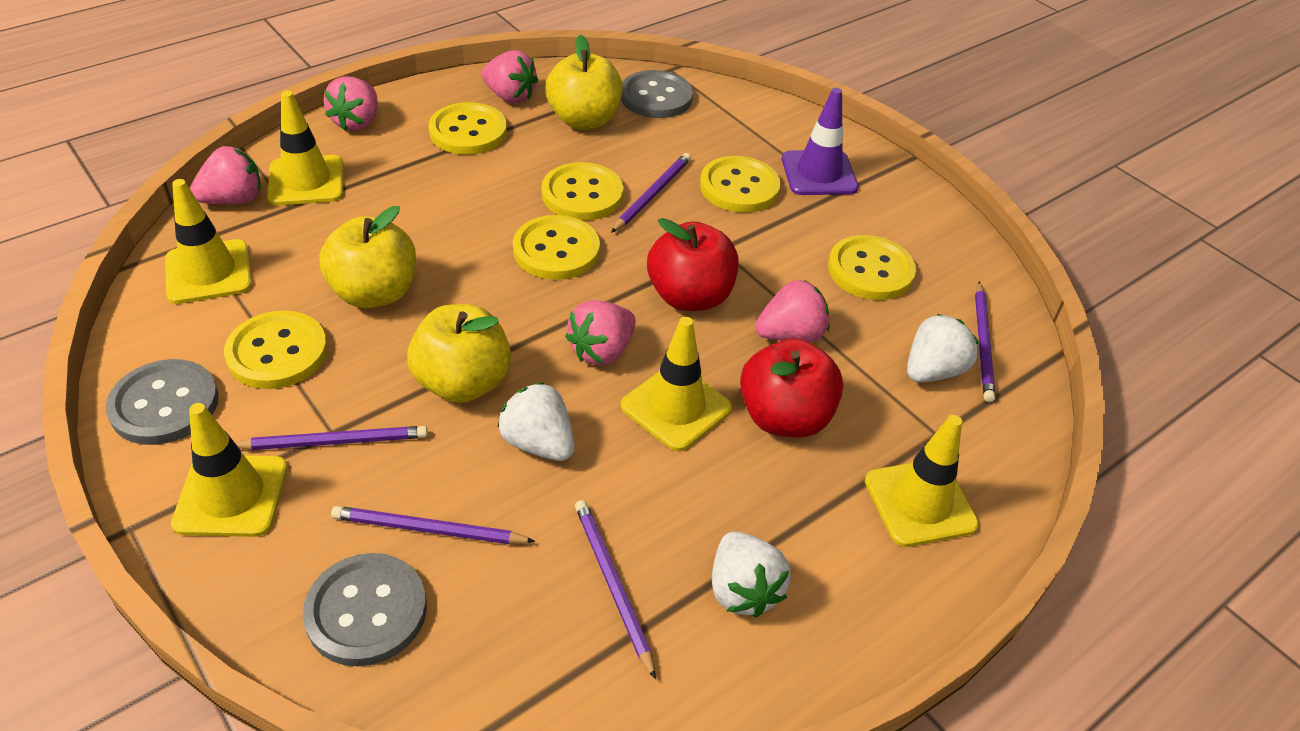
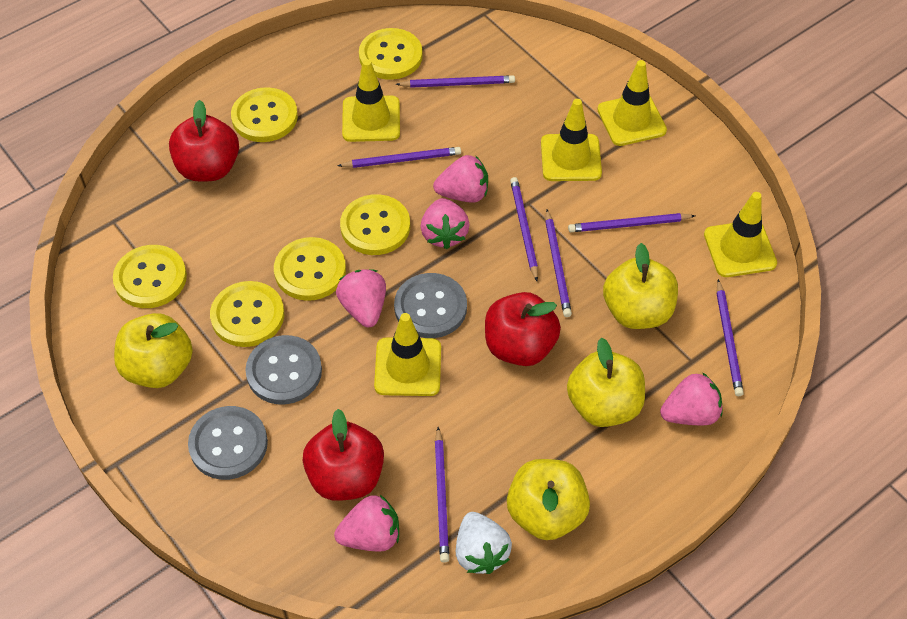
purple pencil: 5 -> 7
purple traffic cone: 1 -> 0
red apple: 2 -> 3
white strawberry: 3 -> 1
yellow apple: 3 -> 4

